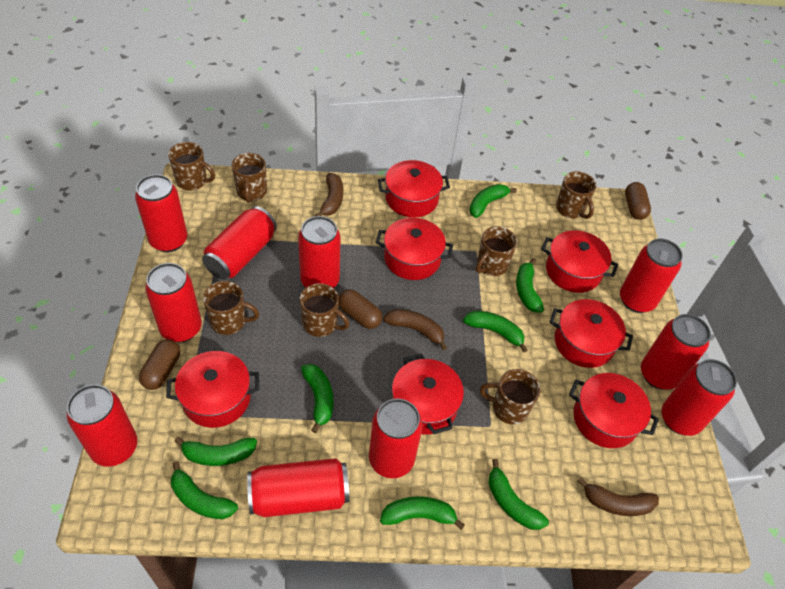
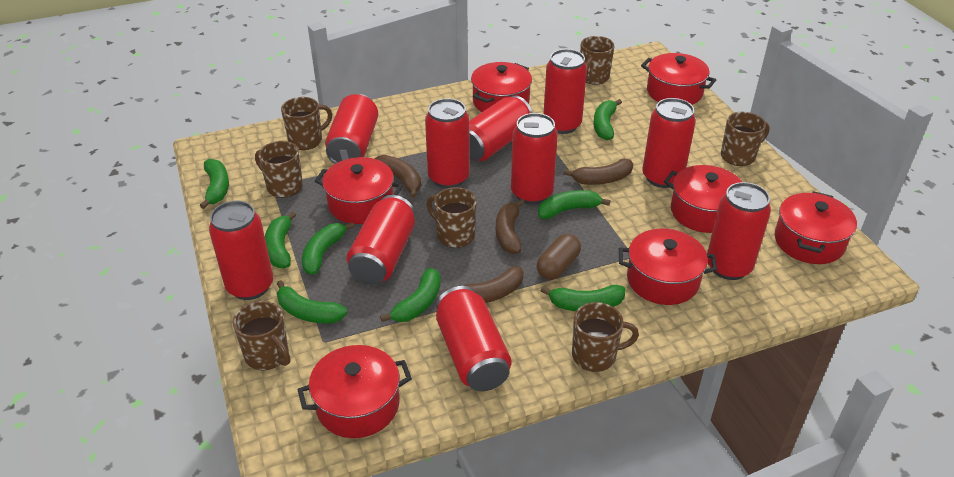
brown banana: 3 -> 4
brown capsule: 3 -> 1

